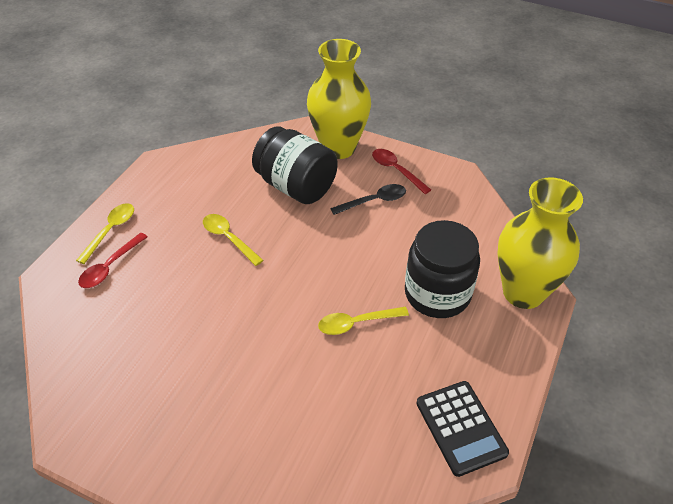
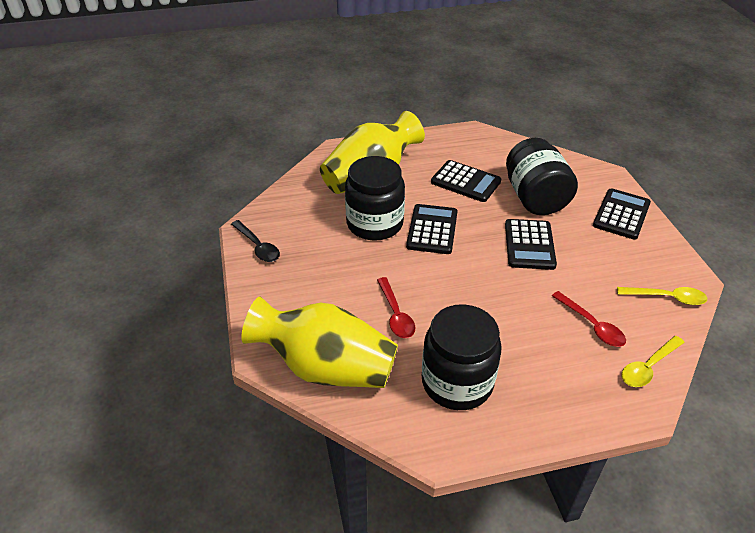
black calculator: 1 -> 4
black jar: 2 -> 3
yellow spoon: 3 -> 2

